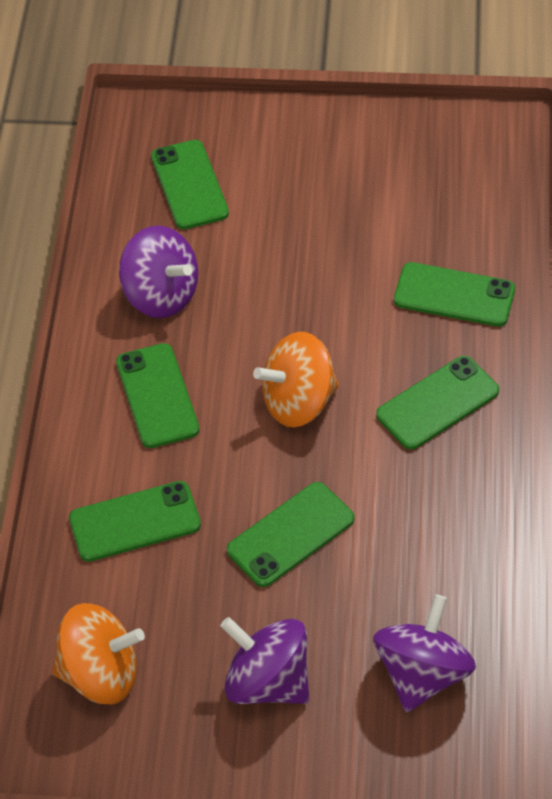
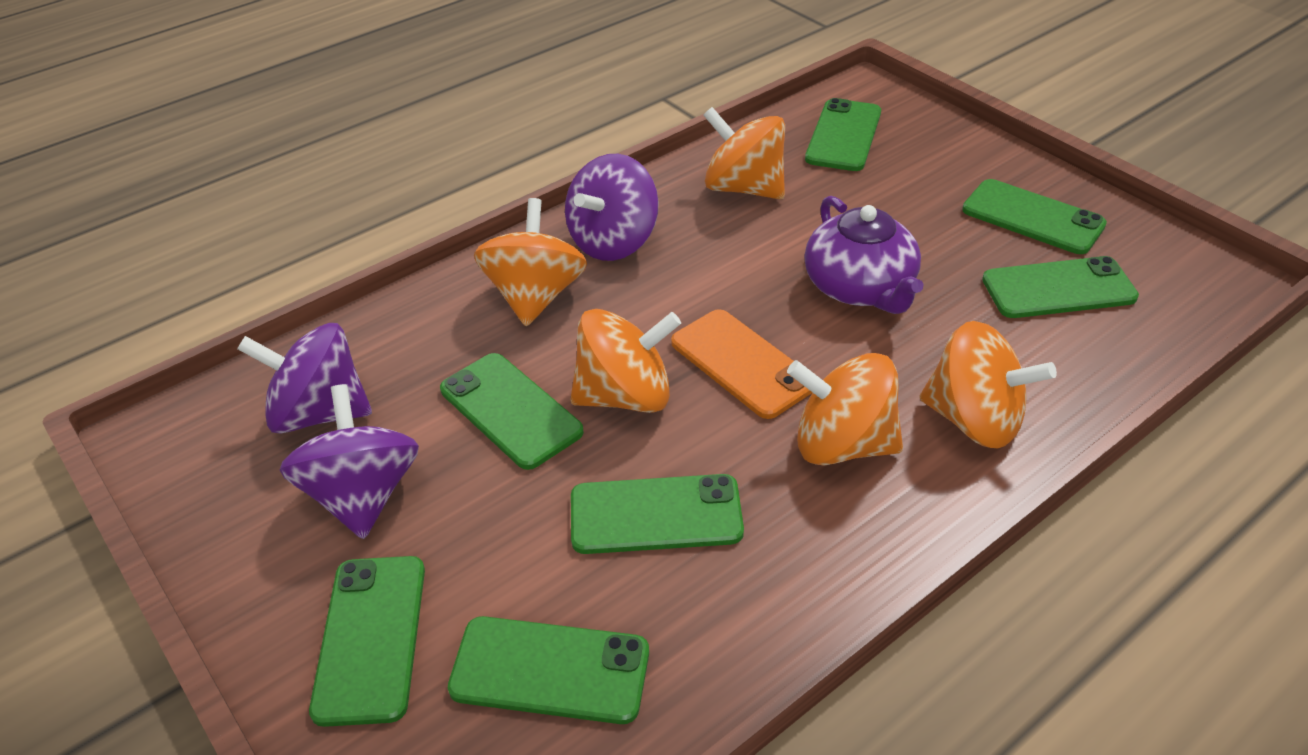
green phone: 6 -> 7
orange phone: 0 -> 1
orange spinning top: 2 -> 5
purple teapot: 0 -> 1

